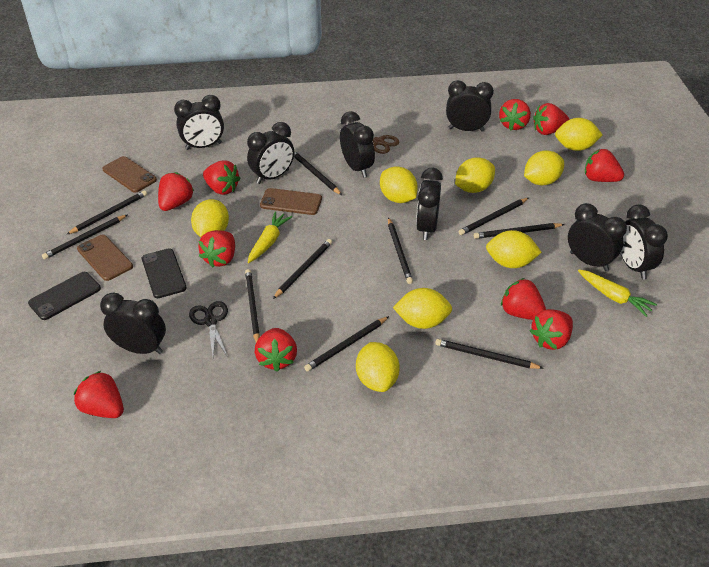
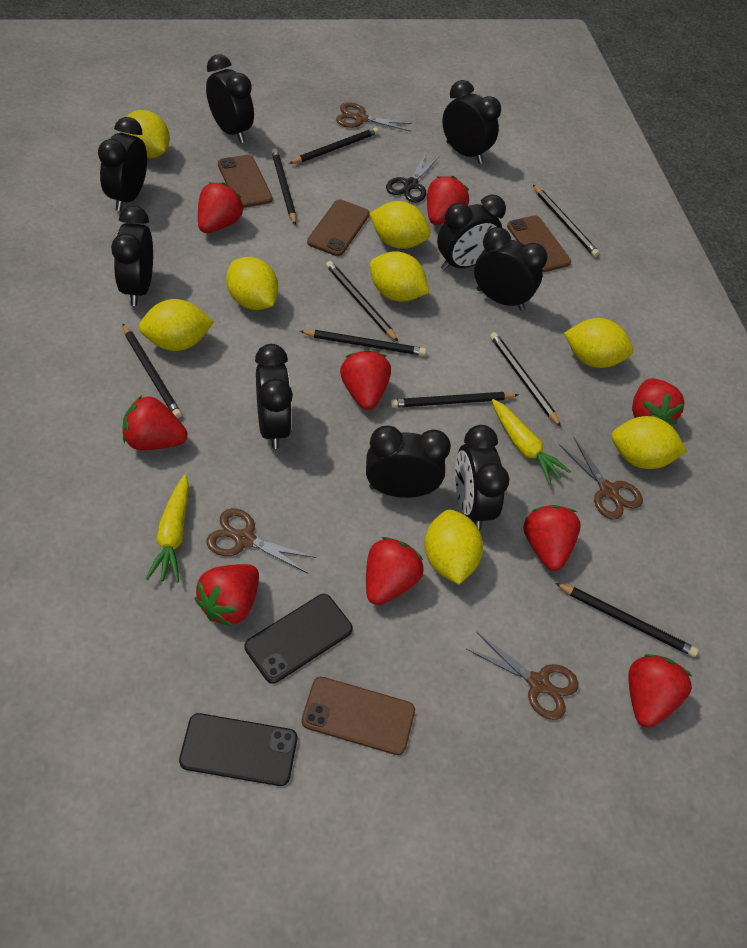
black clock: 8 -> 9
black pencil: 10 -> 9
brown phone: 3 -> 4
brown scissors: 1 -> 4
red strawberry: 10 -> 9

